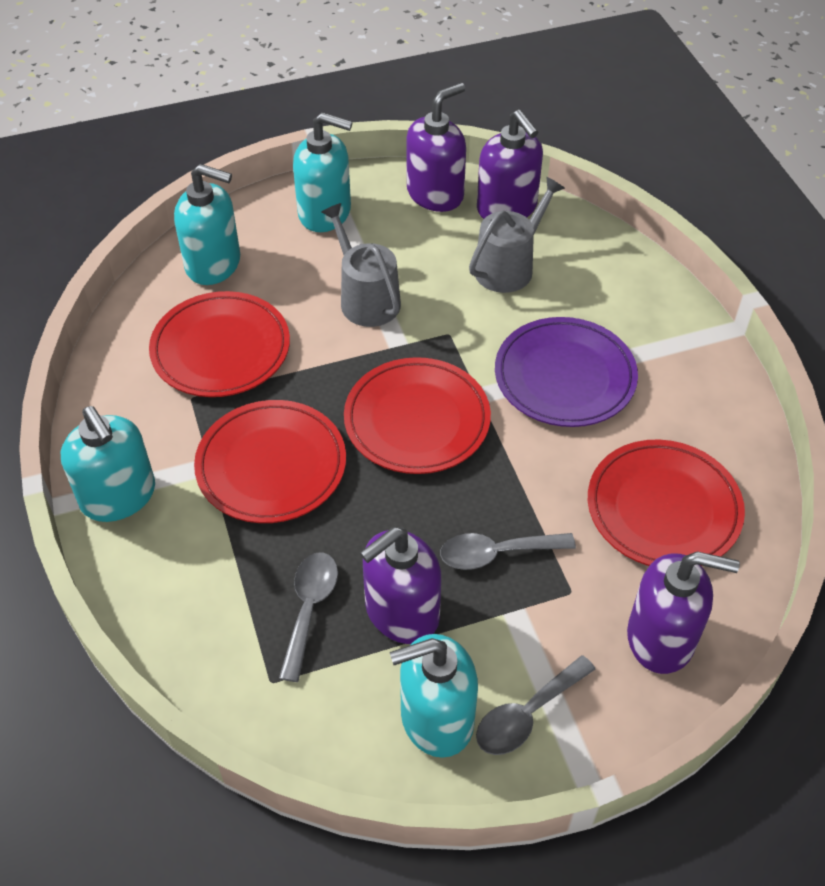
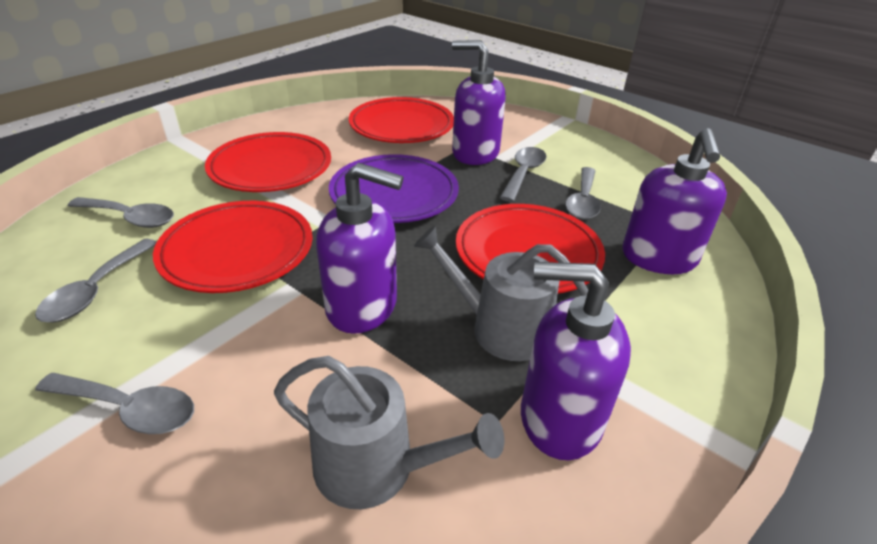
grey spoon: 3 -> 5
turquoise soap dispenser: 4 -> 0

